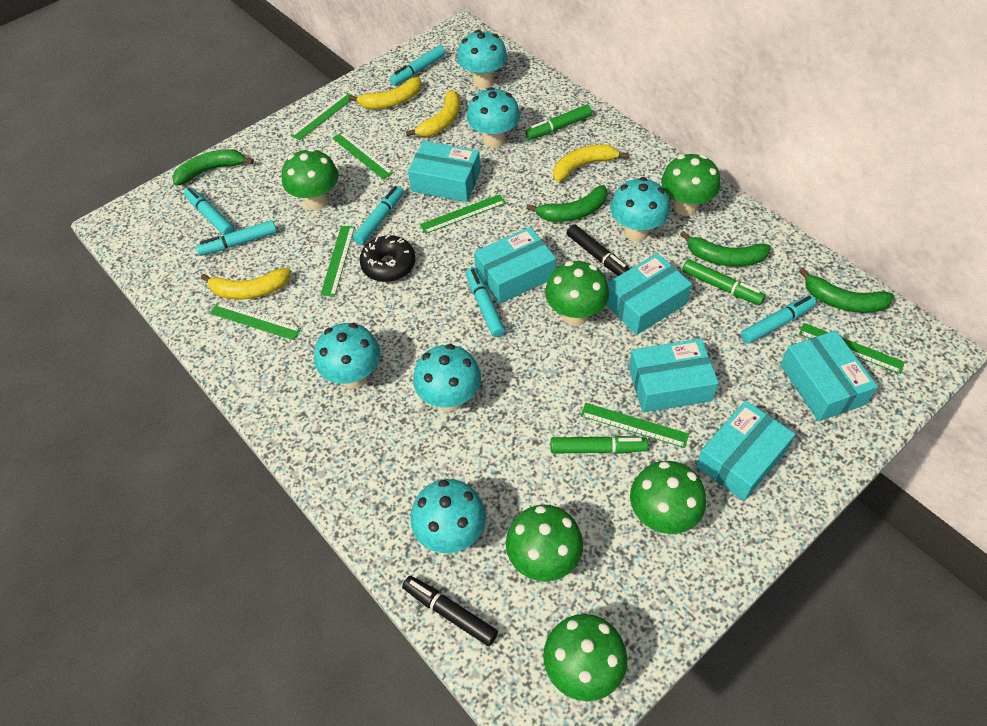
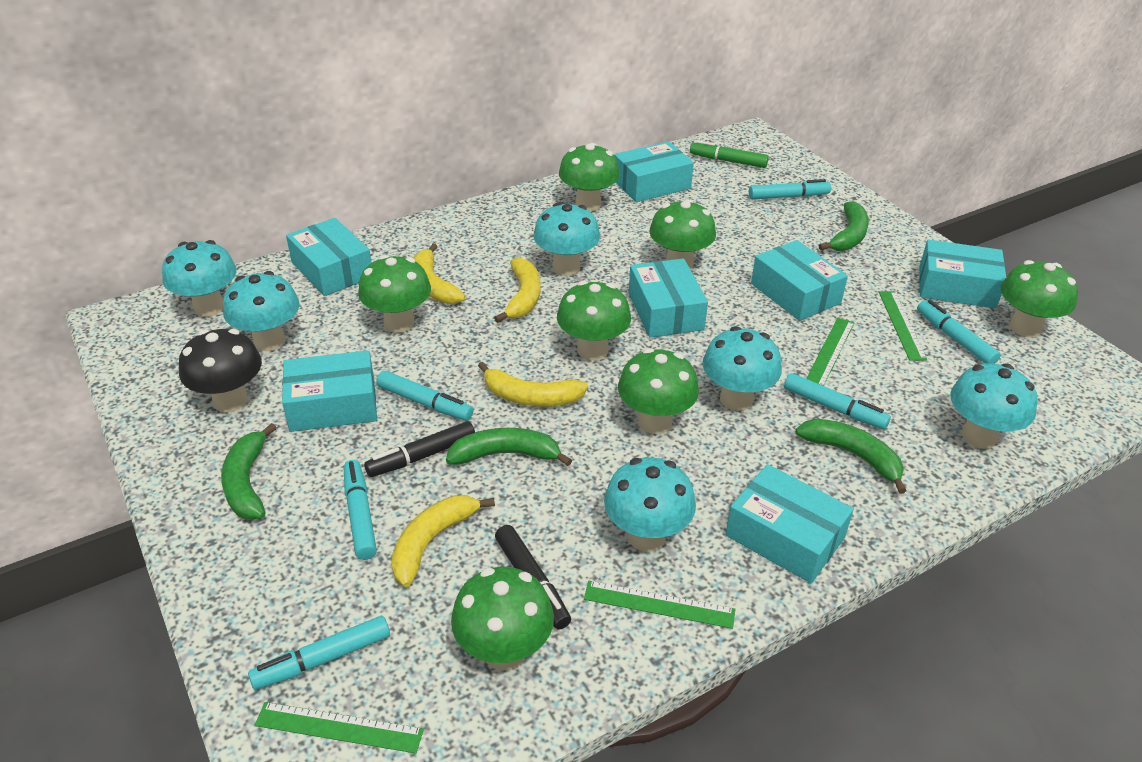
black donut: 1 -> 0
black mushroom: 0 -> 1
green marker: 3 -> 1
green mushroom: 6 -> 7
green ruler: 7 -> 4
turquoise box: 6 -> 7

